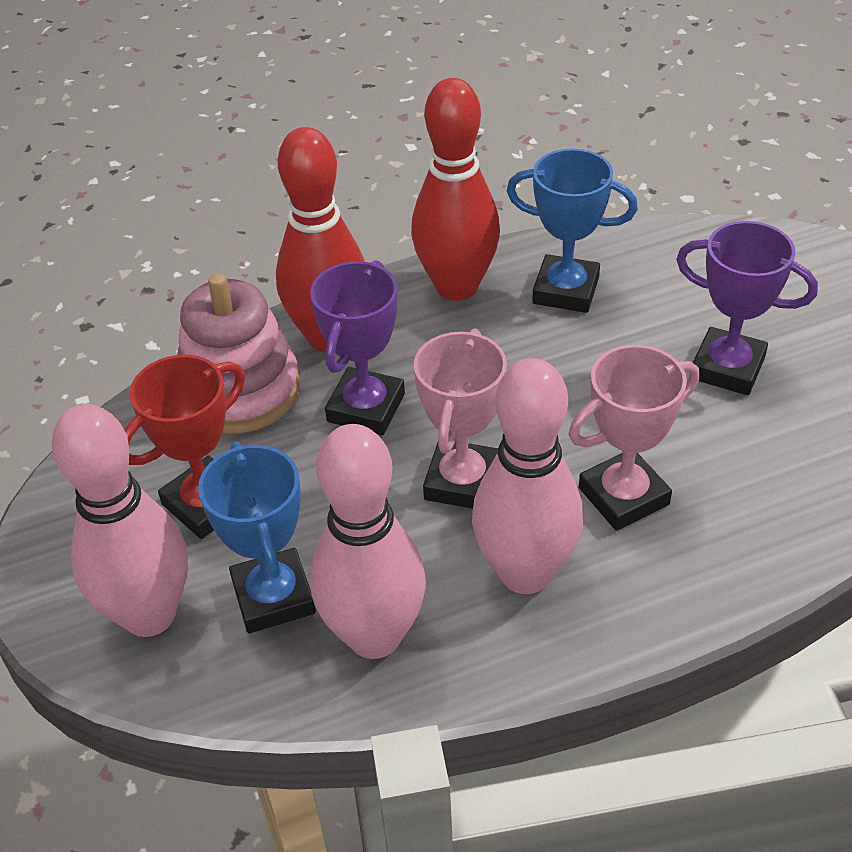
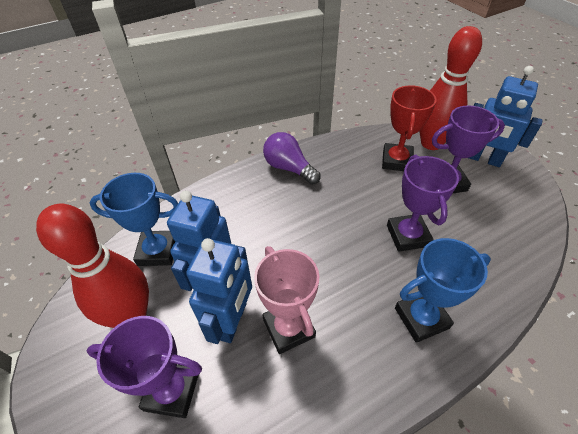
blue robot: 0 -> 3
pink bowling pin: 3 -> 0
pink stacking toy: 1 -> 0
pink trophy: 2 -> 1
purple light bulb: 0 -> 1
purple trophy: 2 -> 3

